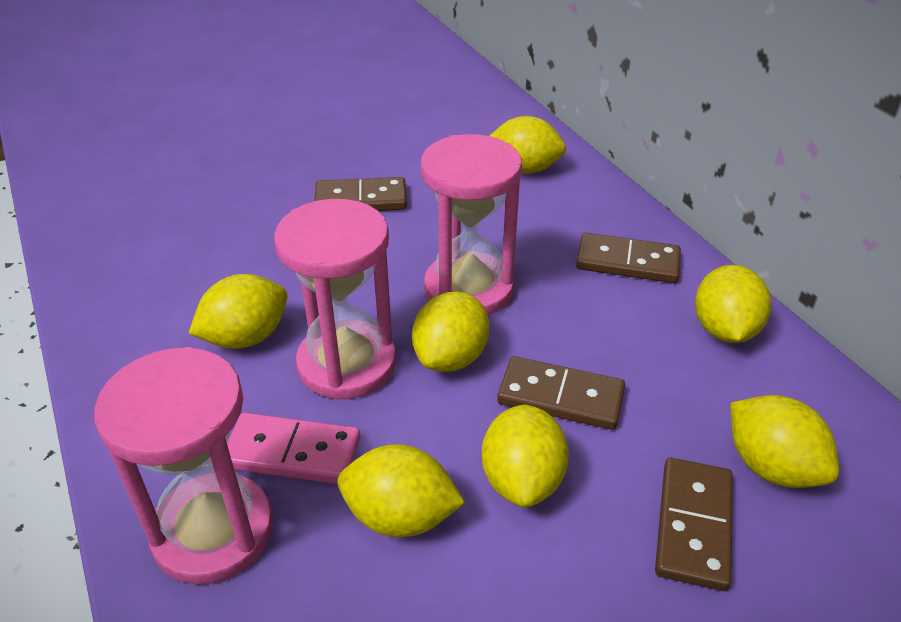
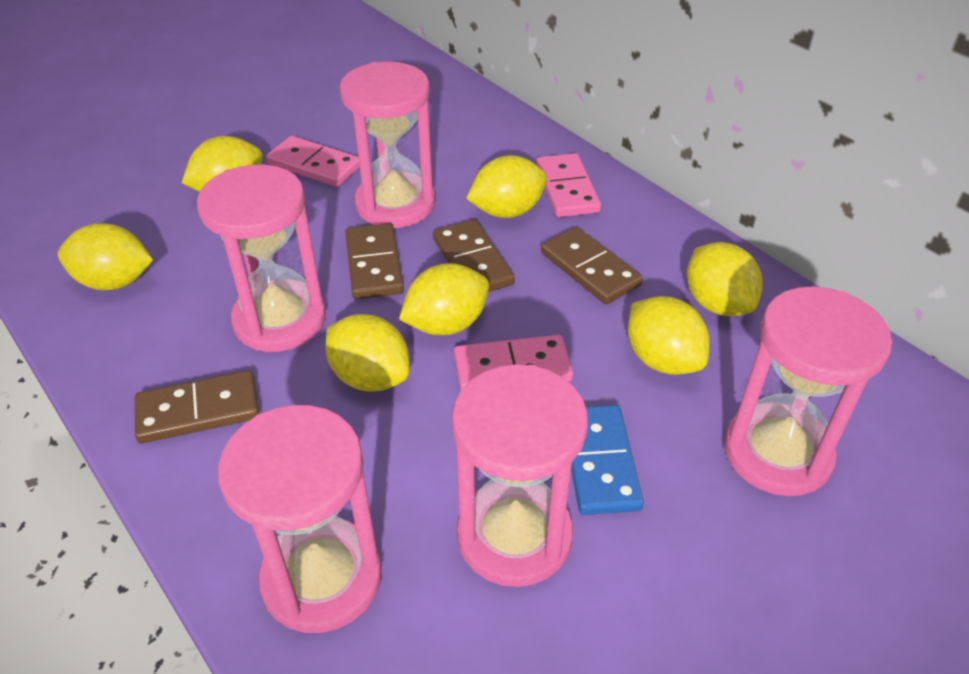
blue domino: 0 -> 1
pink domino: 1 -> 3
pink hourglass: 3 -> 5

